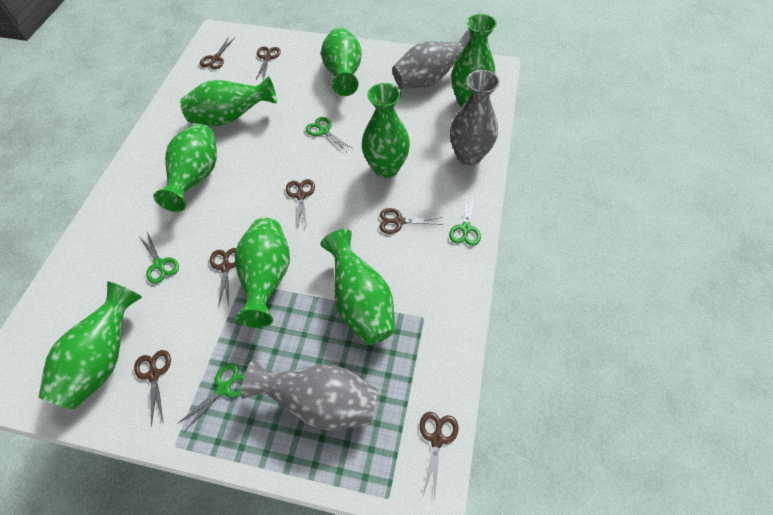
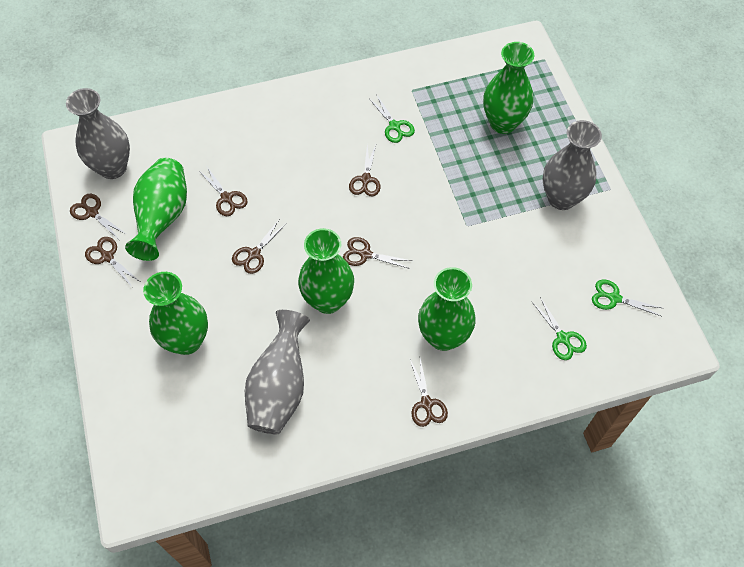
green scissors: 4 -> 3
green vase: 8 -> 5

